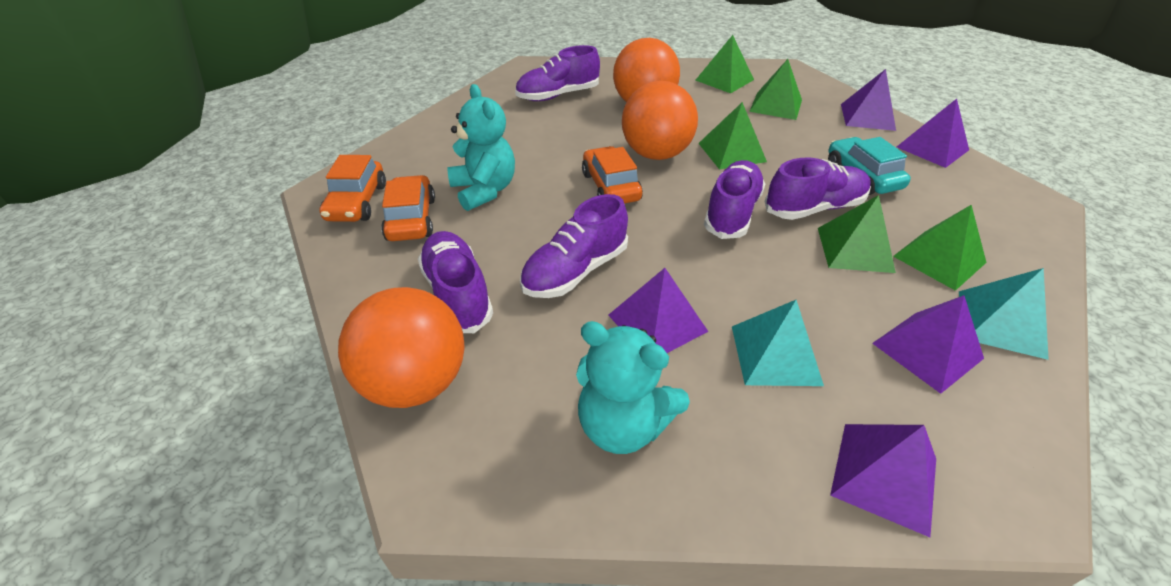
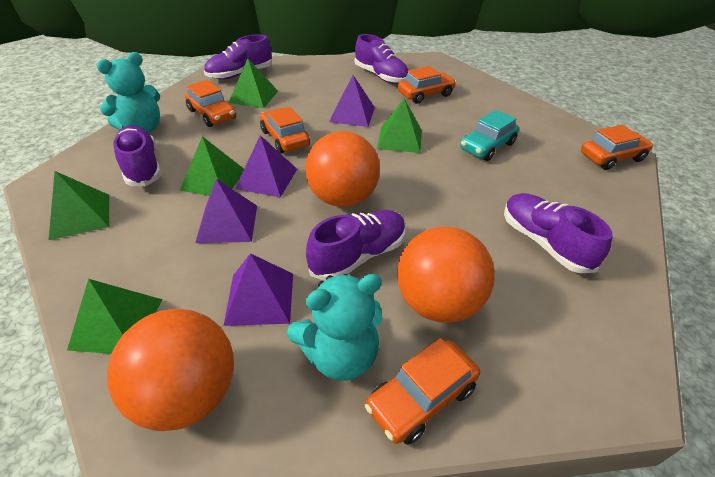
orange car: 3 -> 5
purple pyramid: 5 -> 4
turquoise pyramid: 2 -> 0

